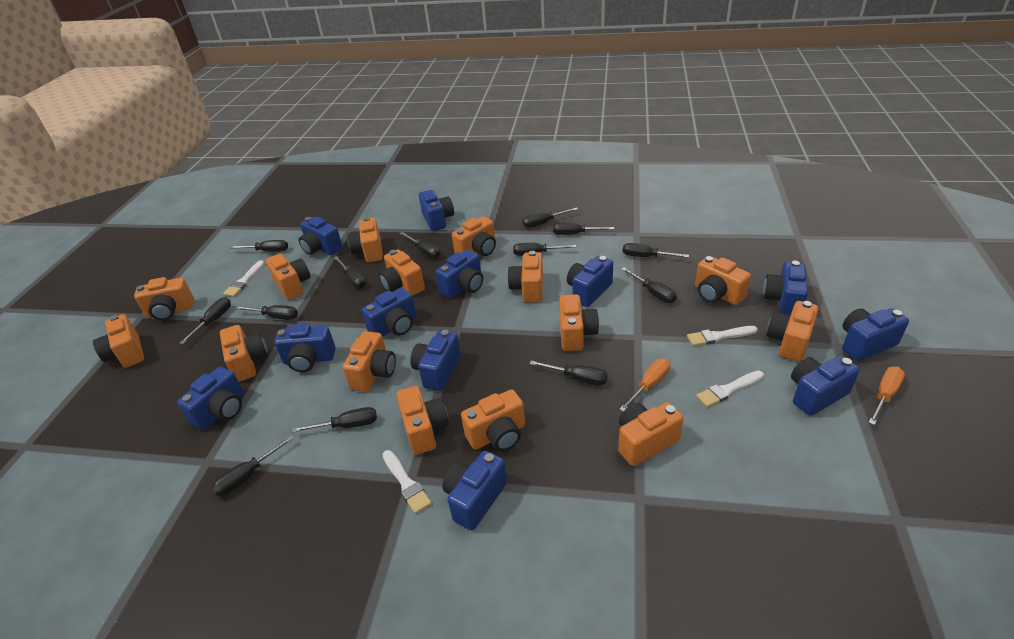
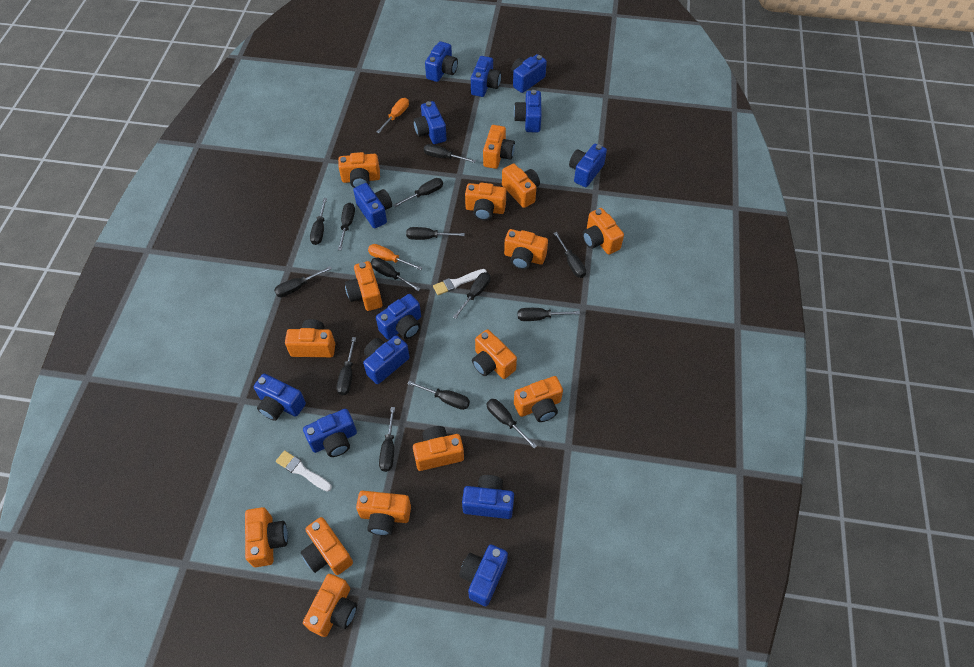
black screwdriver: 13 -> 14
blue camera: 12 -> 13
white brush: 4 -> 2

